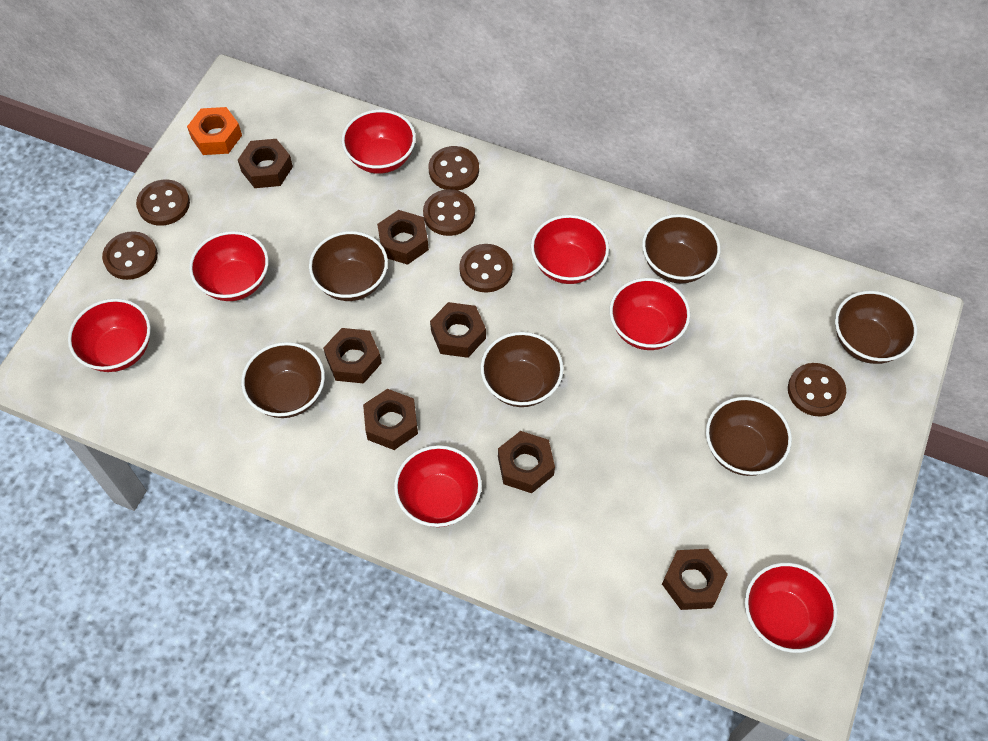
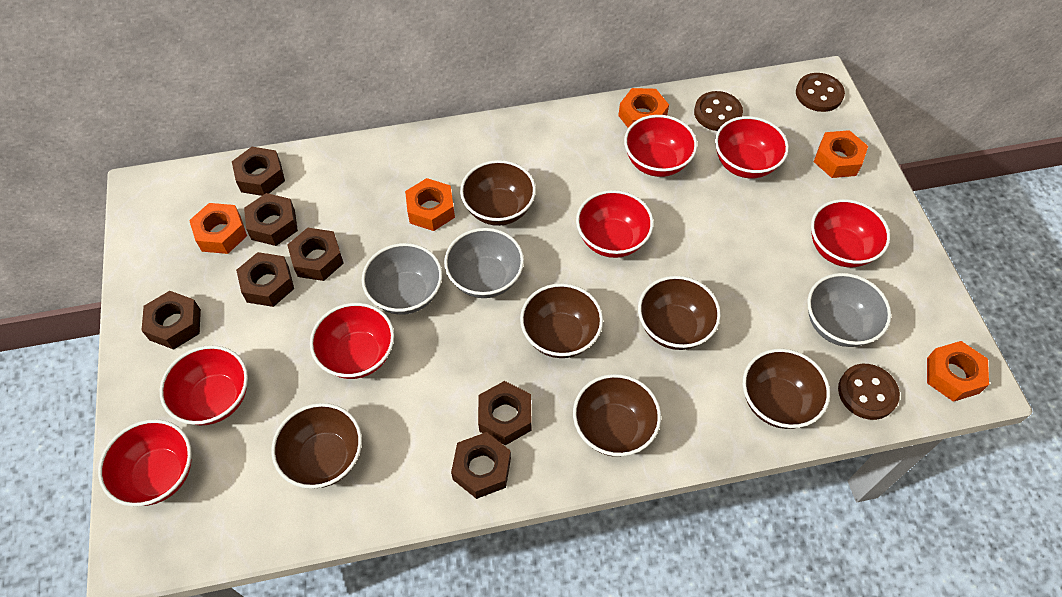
brown button: 6 -> 3
grey bowl: 0 -> 3
orange nut: 1 -> 5

